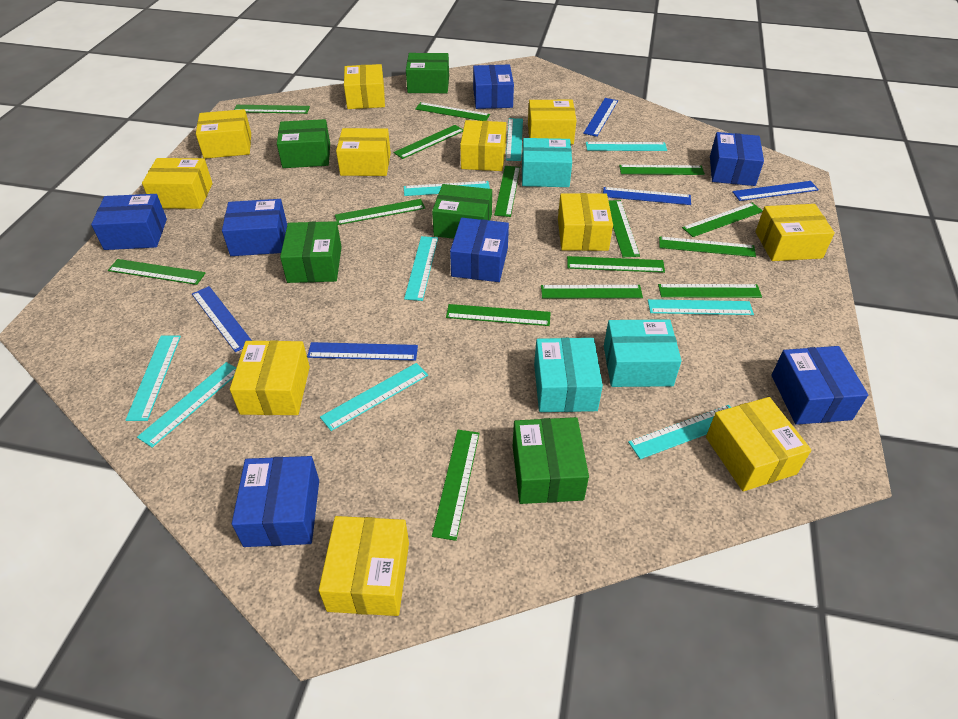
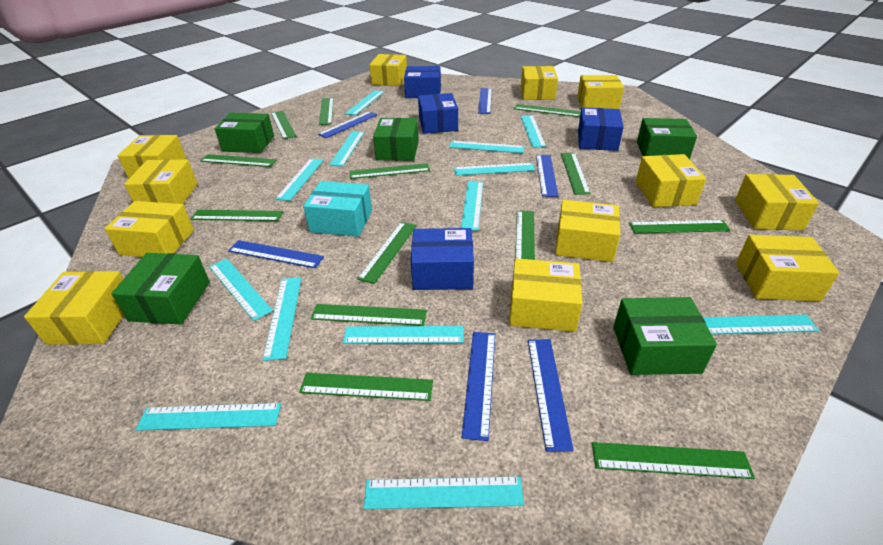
blue box: 7 -> 4
blue ruler: 5 -> 6
green ruler: 15 -> 13
turquoise box: 3 -> 1
turquoise ruler: 9 -> 13
yellow box: 11 -> 12

